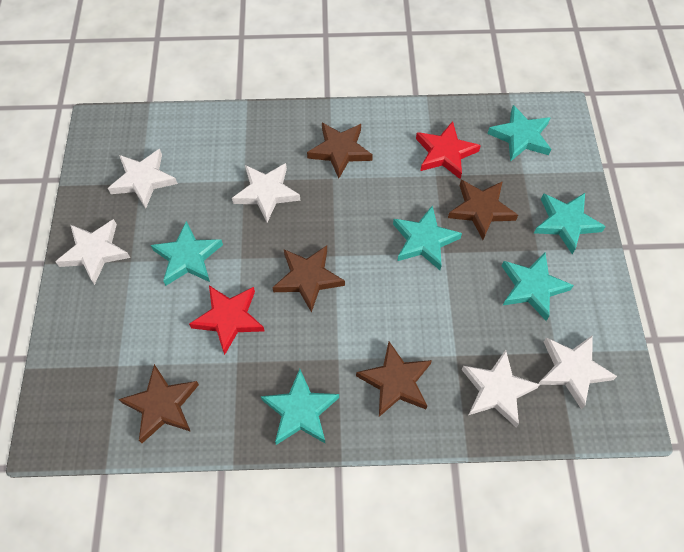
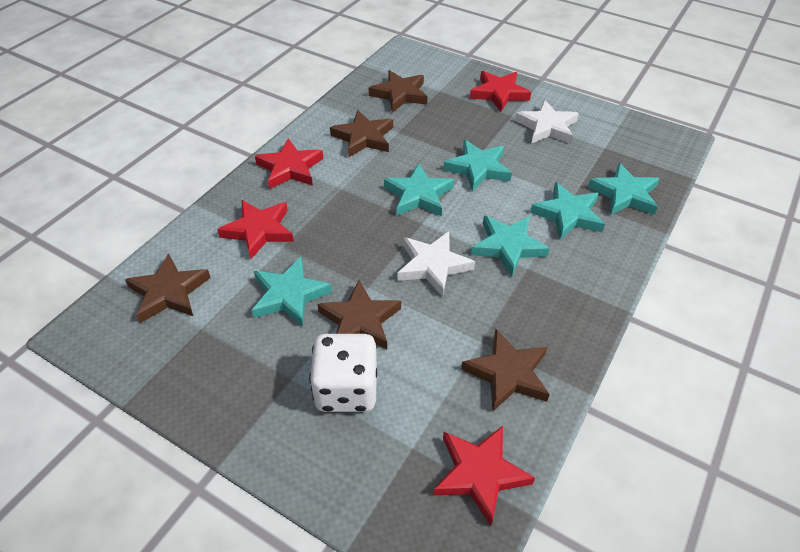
red star: 2 -> 4
white dice: 0 -> 1
white star: 5 -> 2

